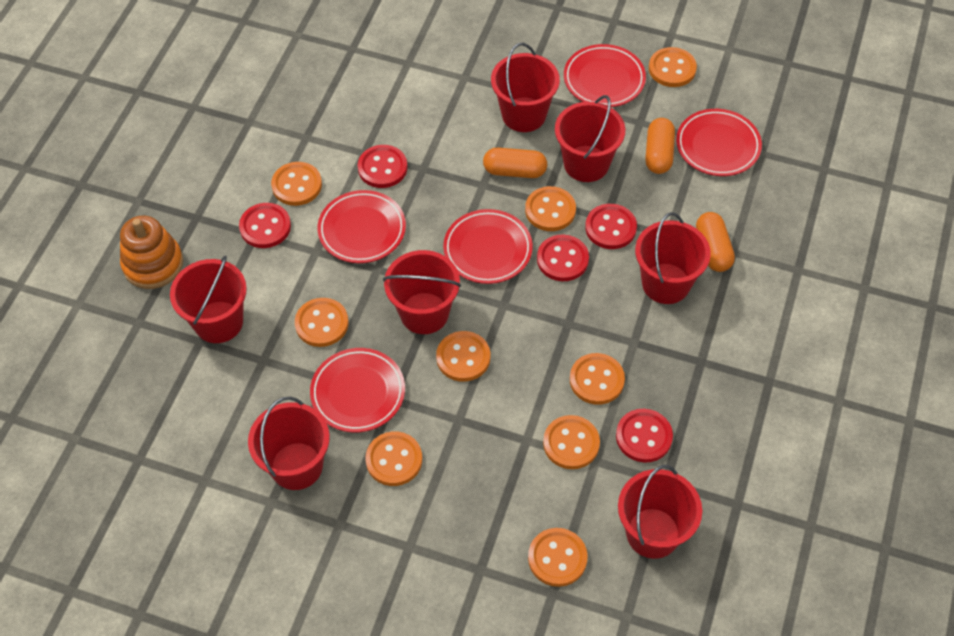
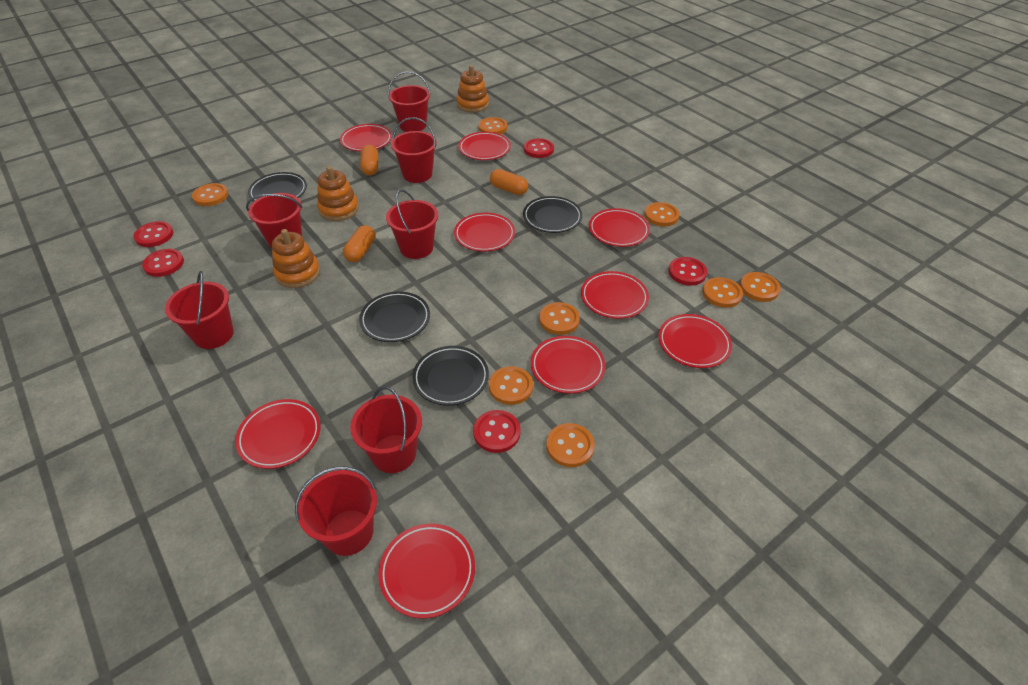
black plate: 0 -> 4
orange button: 9 -> 8
orange stacking toy: 1 -> 3
red plate: 5 -> 9

